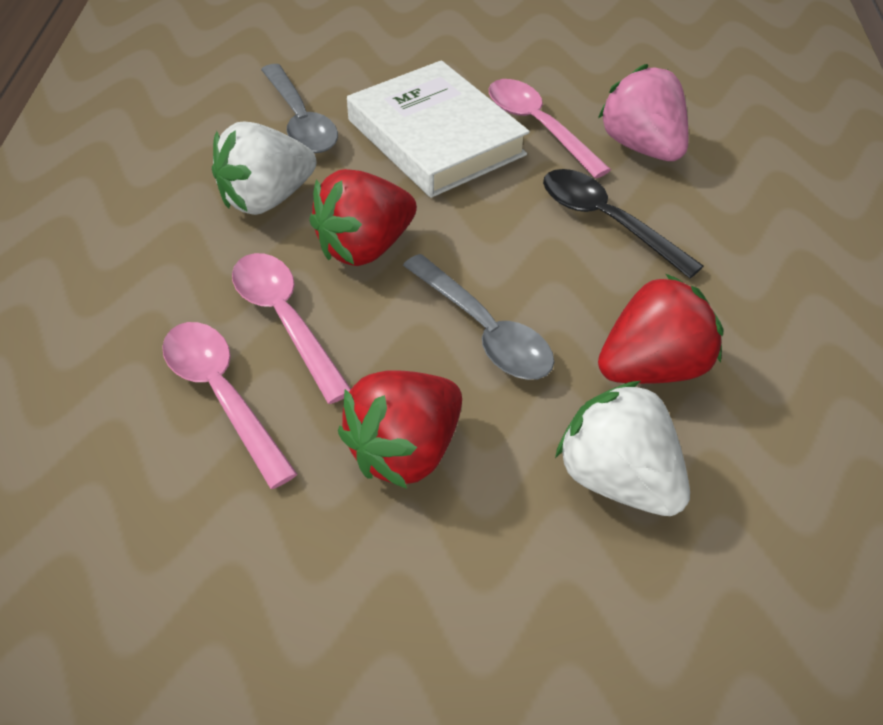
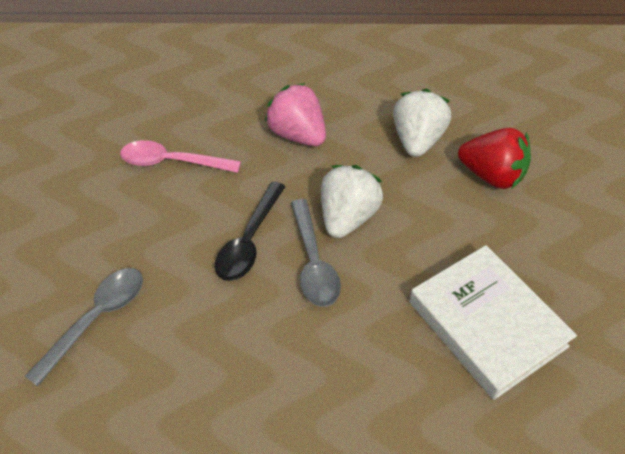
pink spoon: 3 -> 1
red strawberry: 3 -> 1

